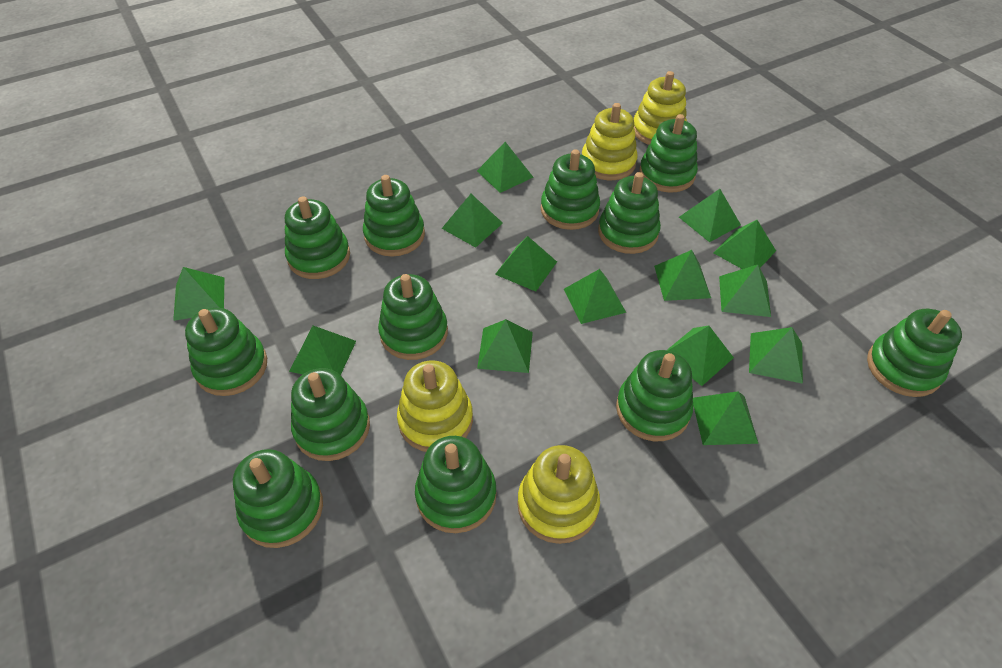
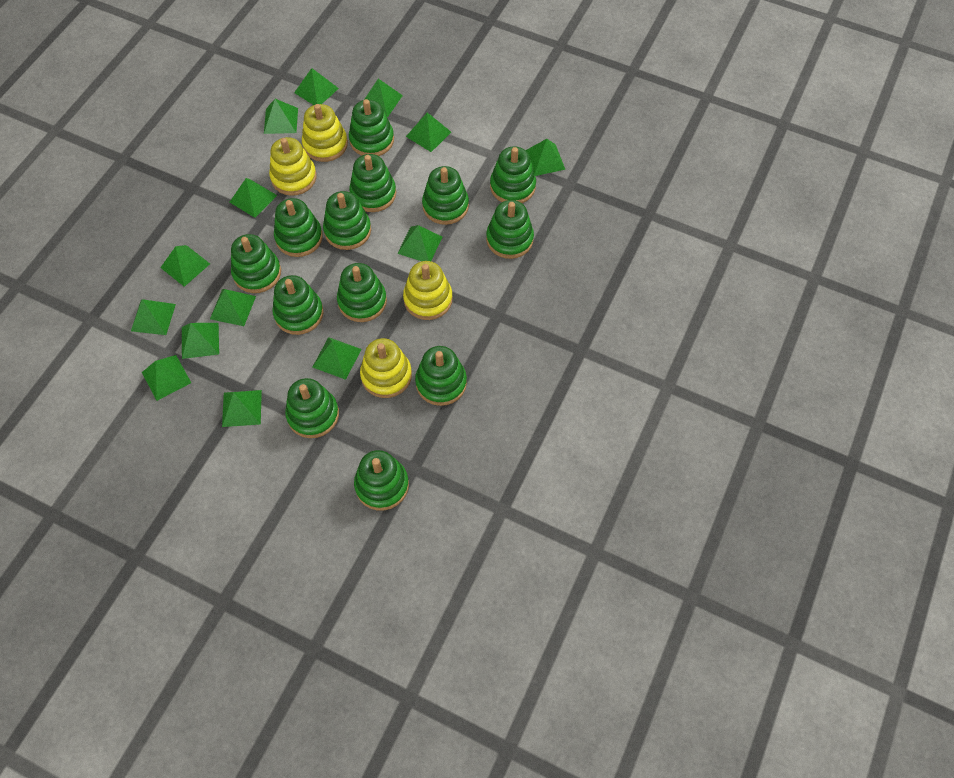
green stacking toy: 12 -> 13

